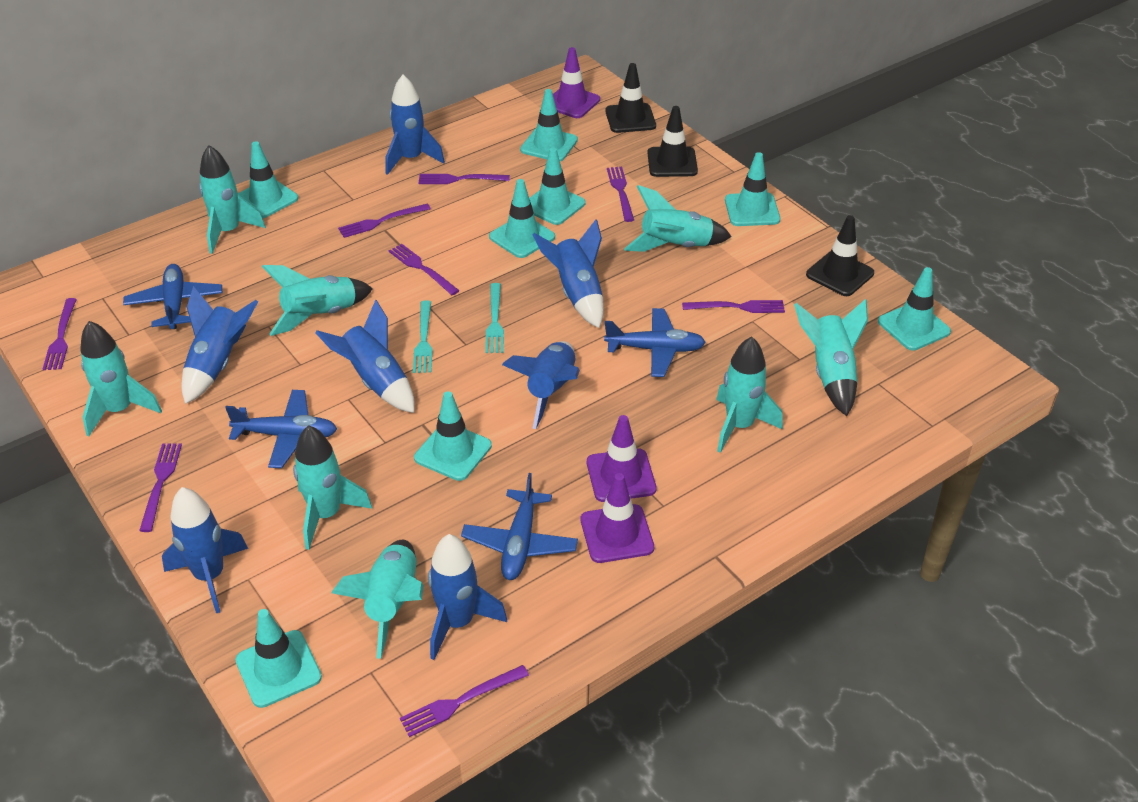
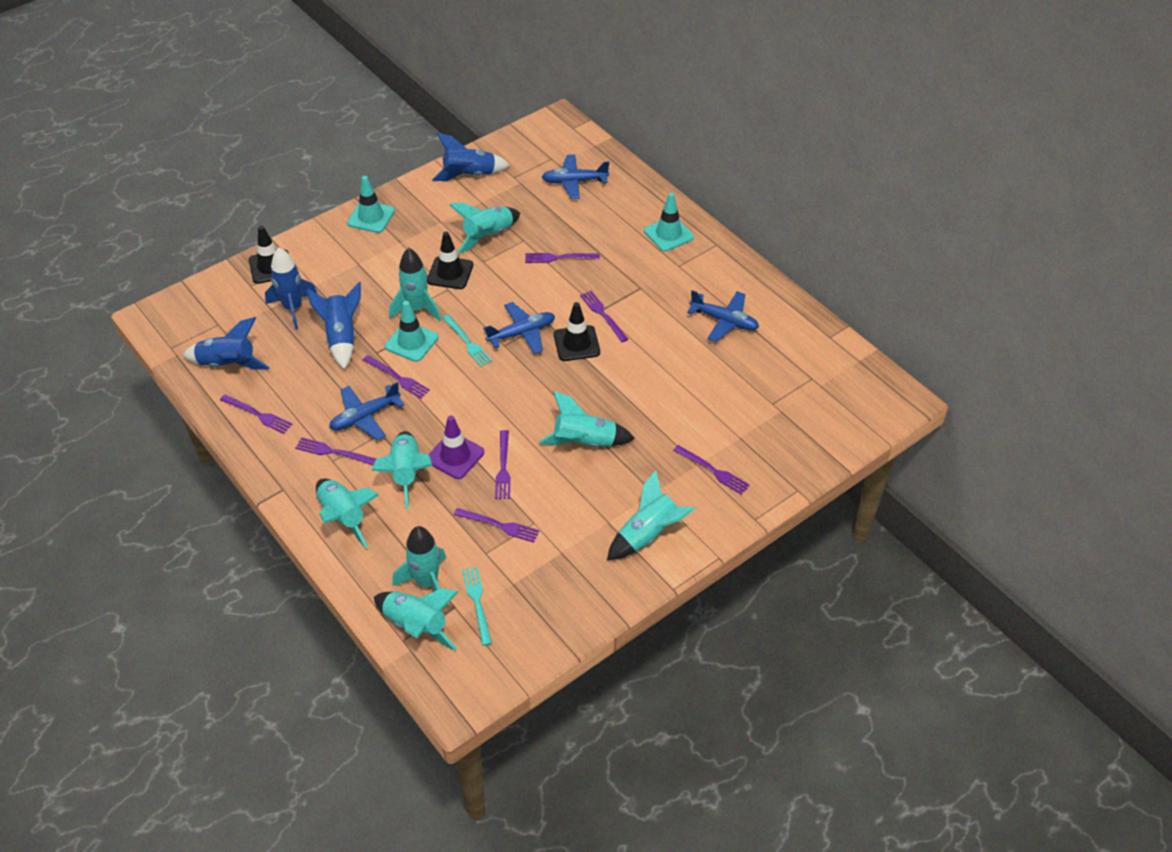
blue rocket: 7 -> 4
purple traffic cone: 3 -> 1
turquoise traffic cone: 8 -> 3

